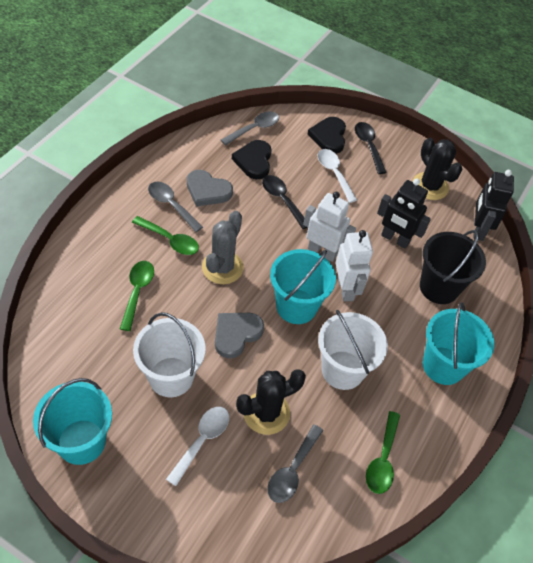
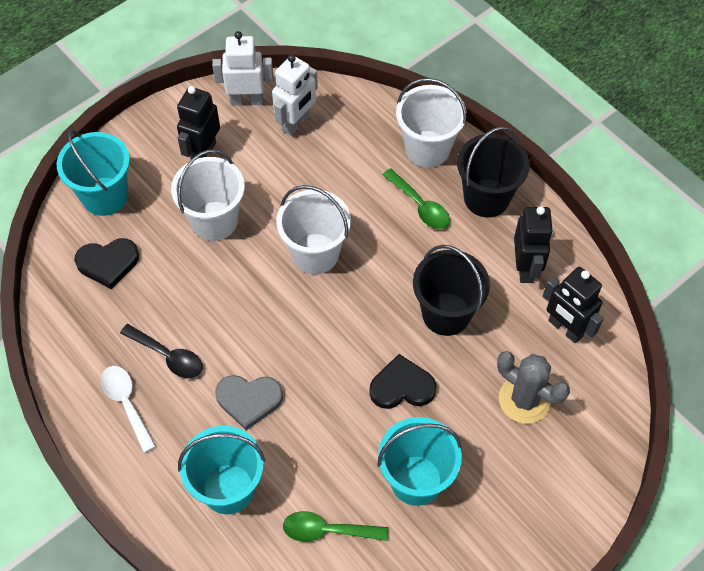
black bucket: 1 -> 2
black cactus: 2 -> 0
black robot: 2 -> 3
black spoon: 2 -> 1
green spoon: 3 -> 2
grey heart: 2 -> 1
grey spoon: 3 -> 0
white bucket: 2 -> 3
white spoon: 2 -> 1

